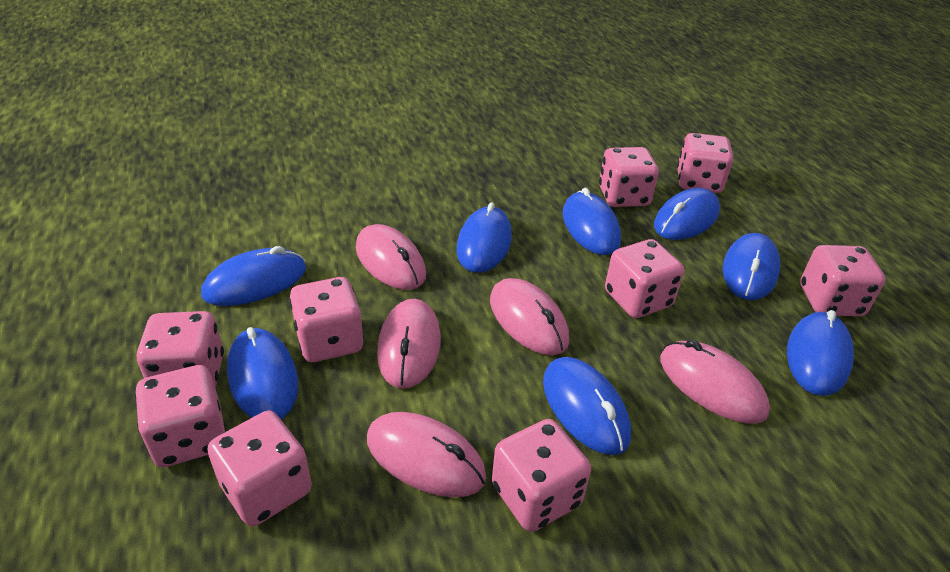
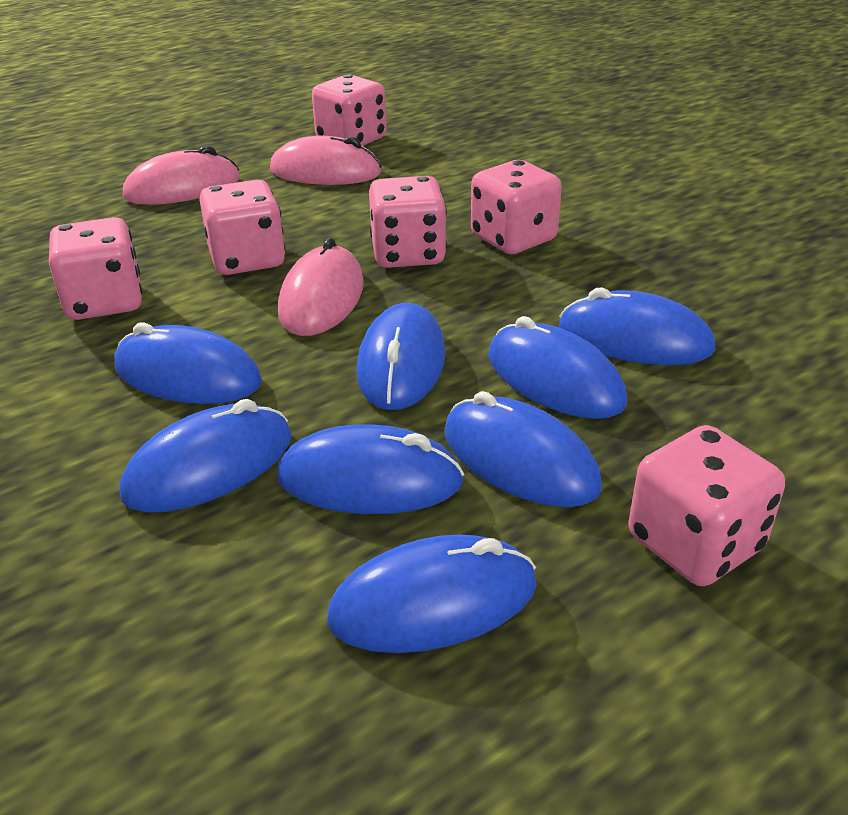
pink dice: 9 -> 6
pink mouse: 5 -> 3

